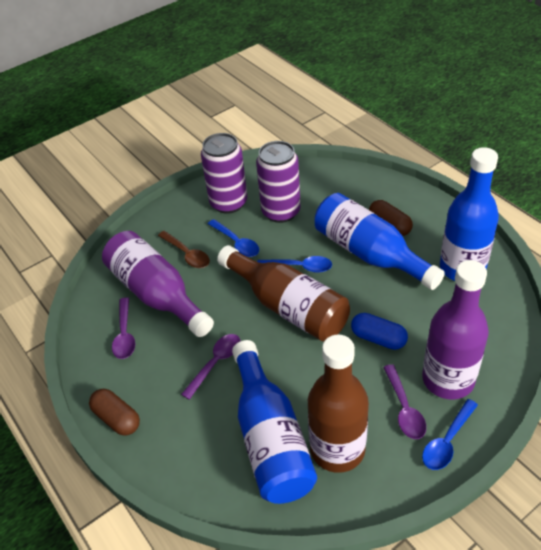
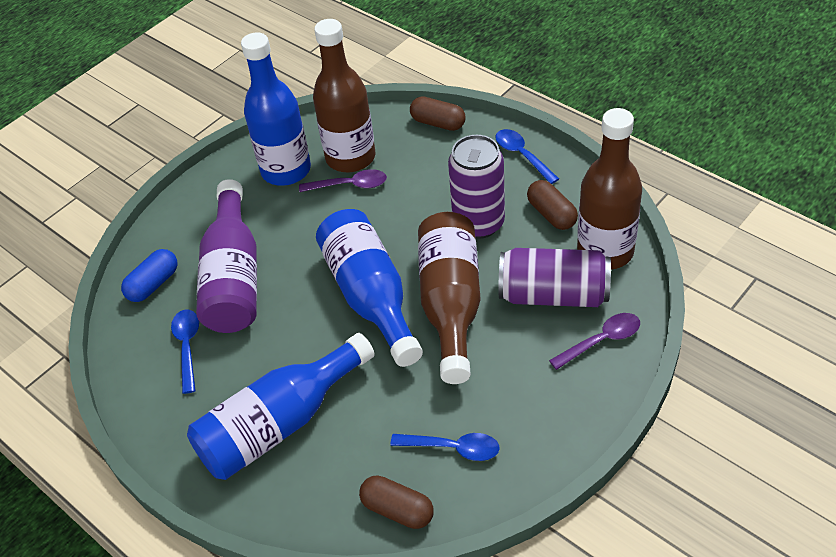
brown bottle: 2 -> 3
brown capsule: 2 -> 3
brown spoon: 1 -> 0
purple bottle: 2 -> 1
purple spoon: 3 -> 2

